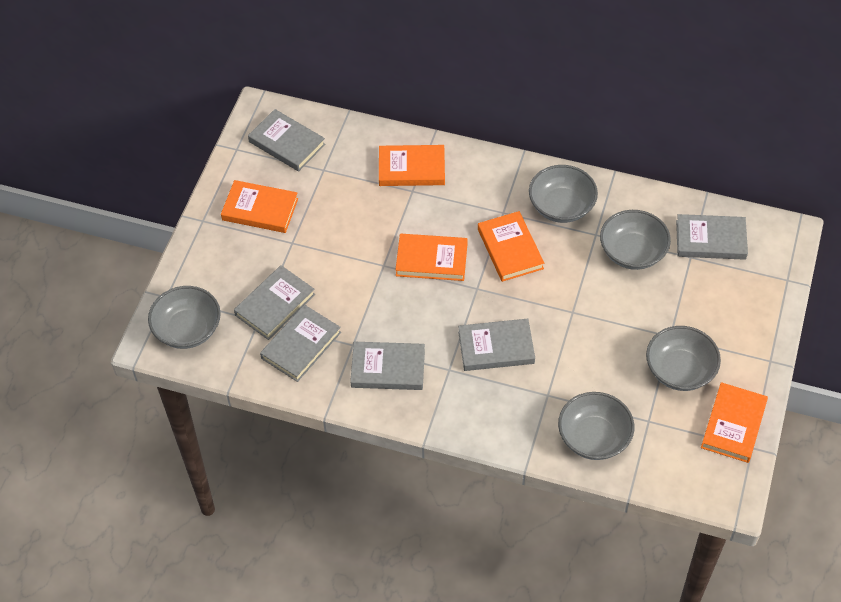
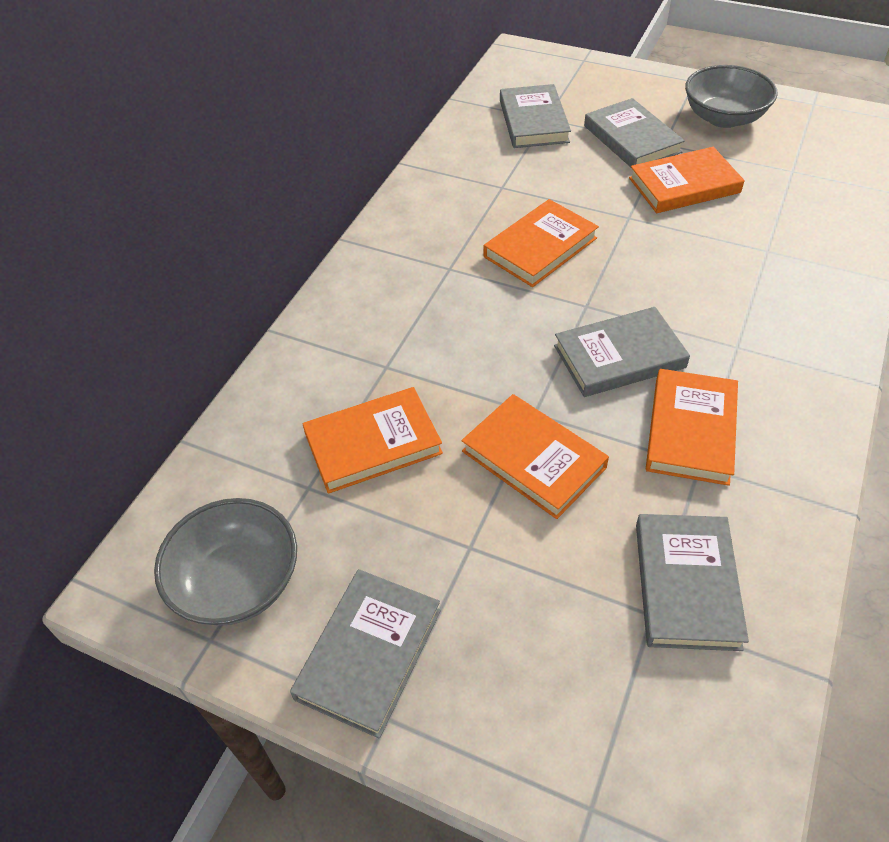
grey book: 6 -> 5
grey bowl: 5 -> 2

